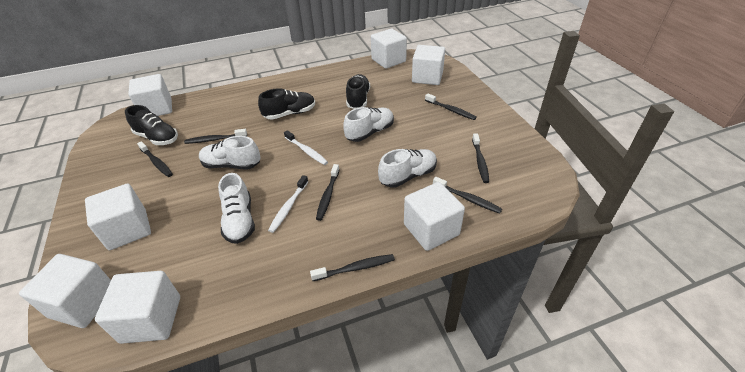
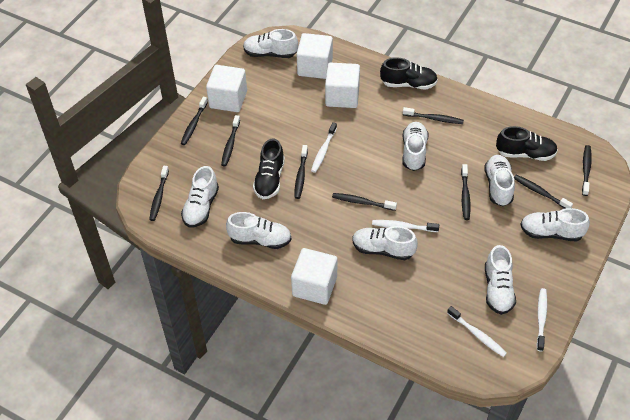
black toothbrush: 7 -> 9
white cube: 7 -> 4
white shoe: 4 -> 8
white toothbrush: 2 -> 4

